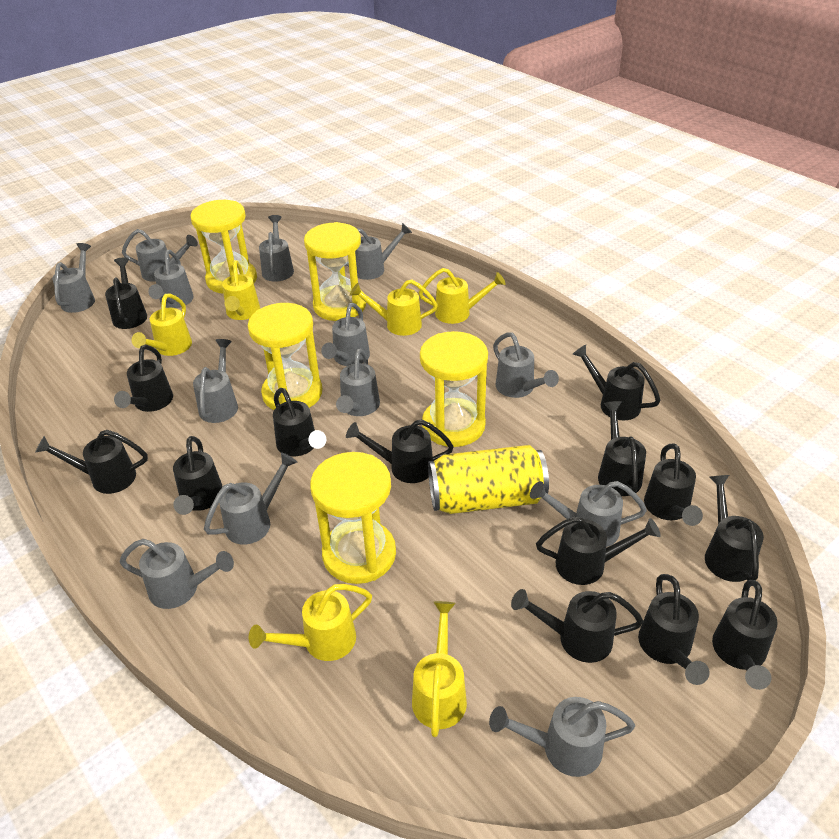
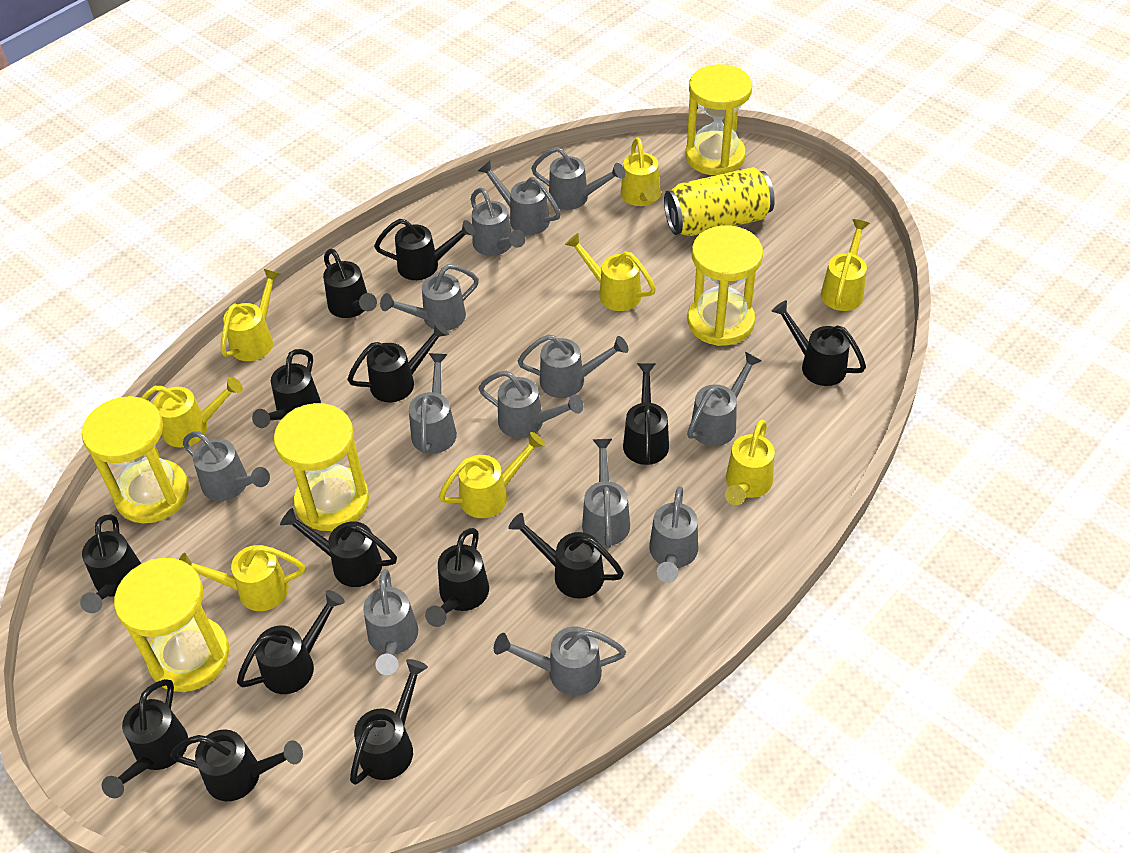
yellow watering can: 6 -> 8

